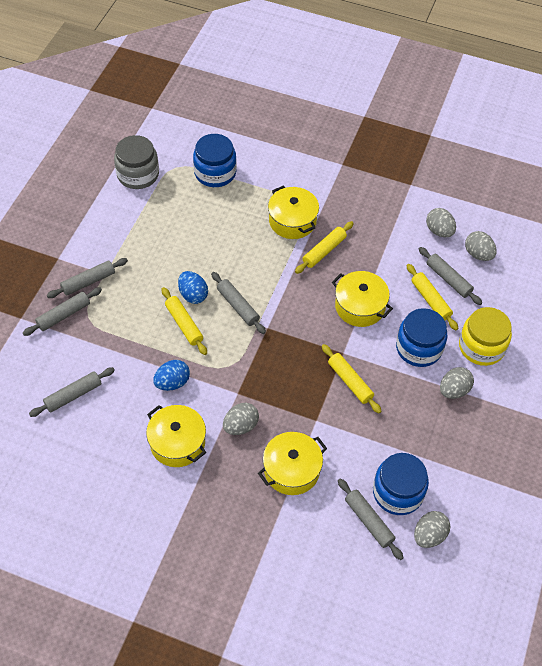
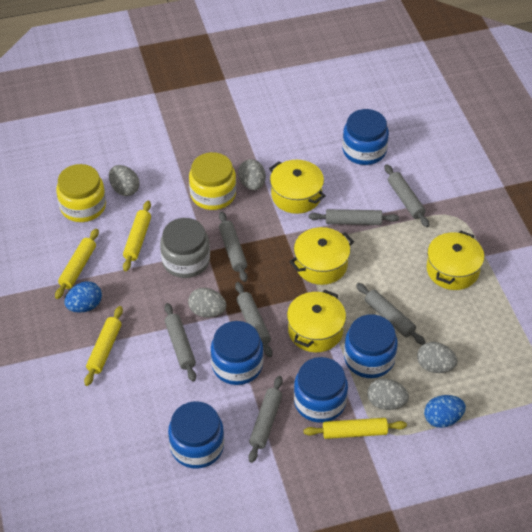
blue jar: 3 -> 5
grey rolling pin: 6 -> 7
yellow jar: 1 -> 2

